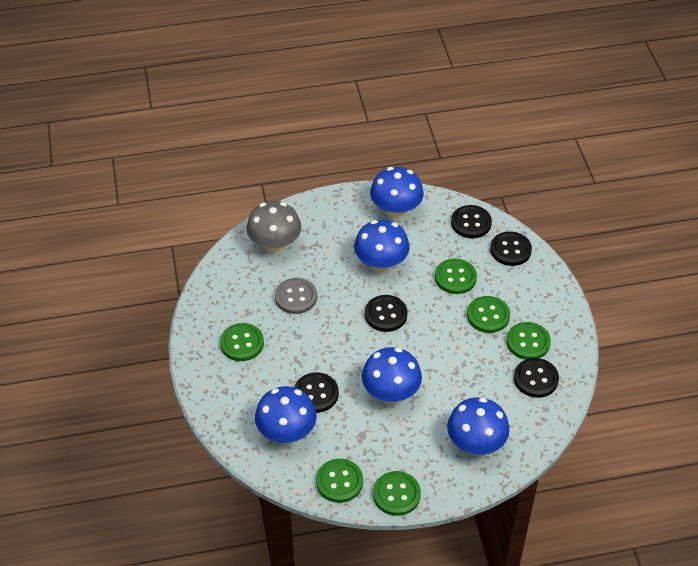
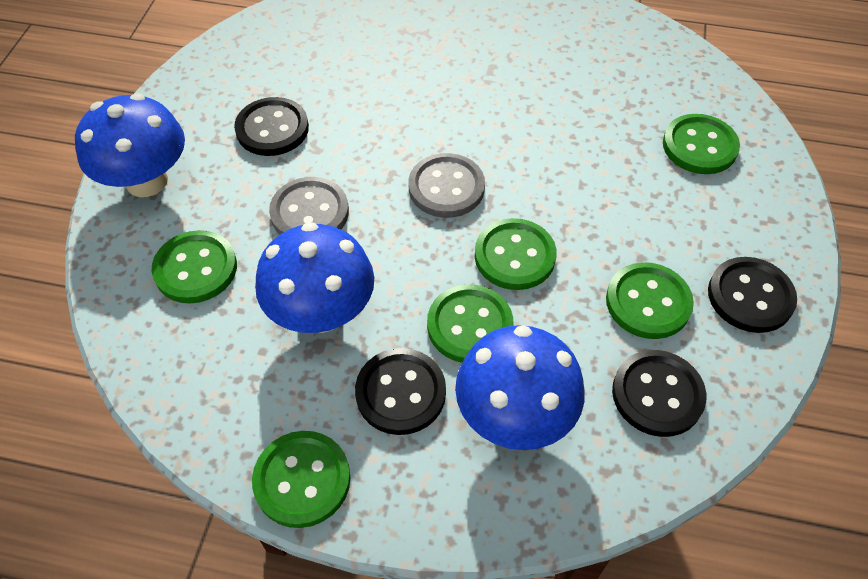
black button: 5 -> 4
blue mushroom: 5 -> 3
grey button: 1 -> 2
grey mushroom: 1 -> 0

